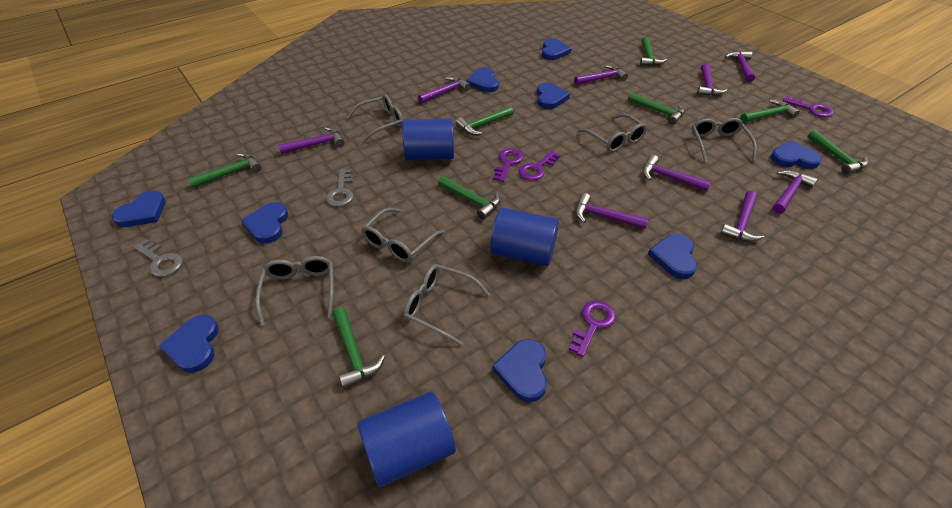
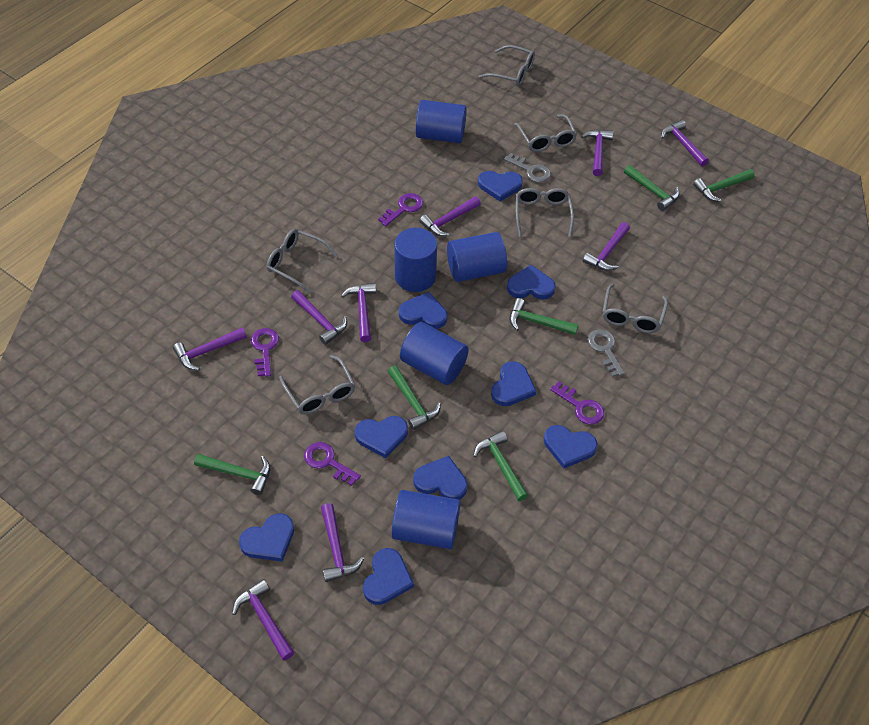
blue cylinder: 3 -> 5
green hammer: 8 -> 6

